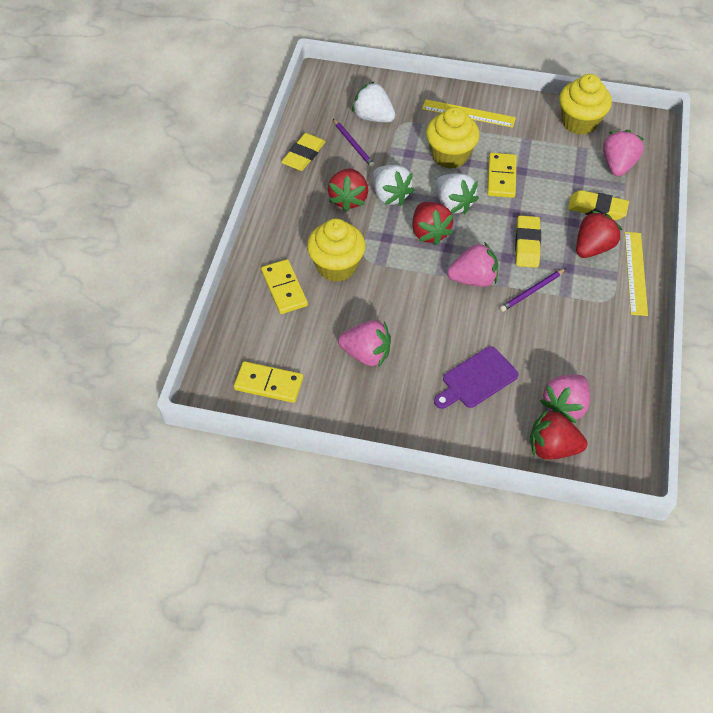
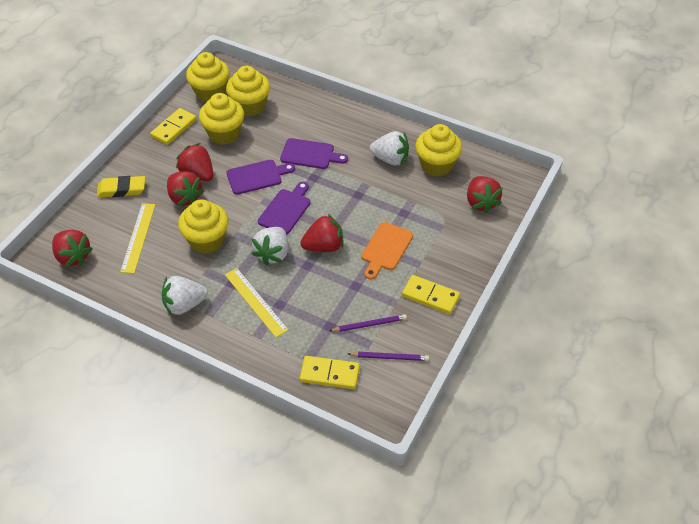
orange cutting board: 0 -> 1
pink strawberry: 4 -> 0
purple cutting board: 1 -> 3
red strawberry: 4 -> 5
yellow cupcake: 3 -> 5
yellow eraser: 3 -> 1

